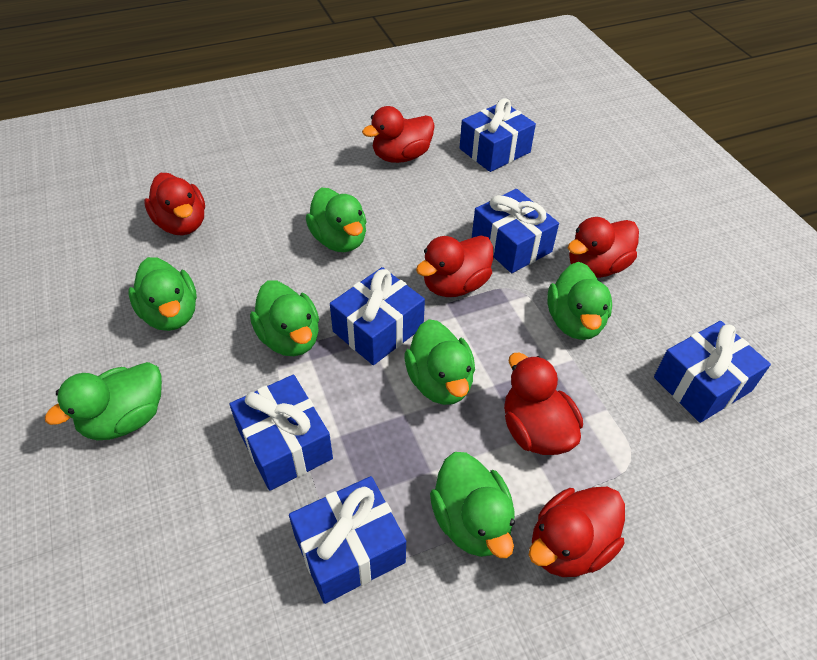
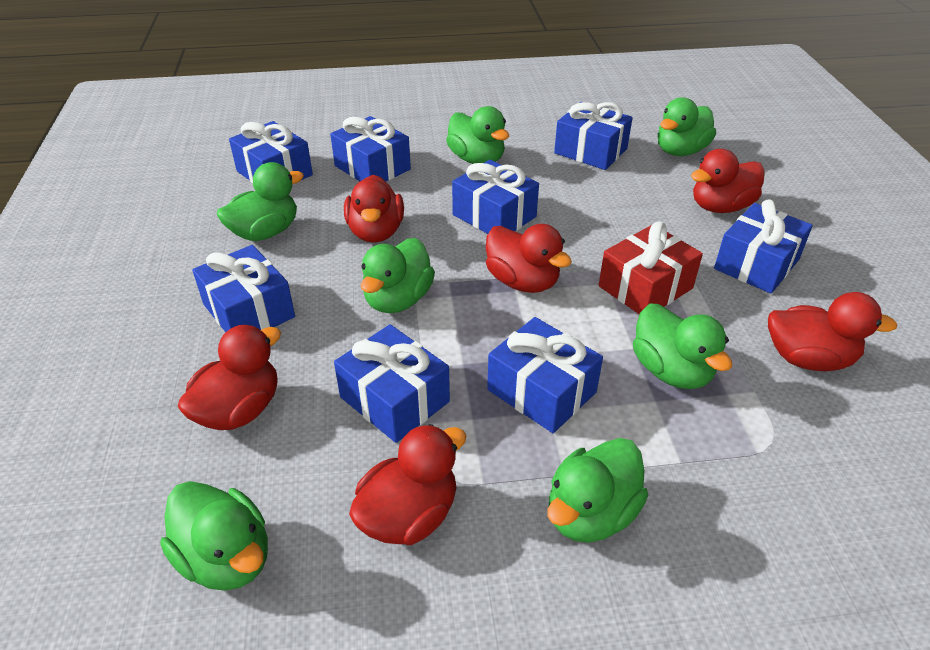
blue gift: 6 -> 8
red gift: 0 -> 1

